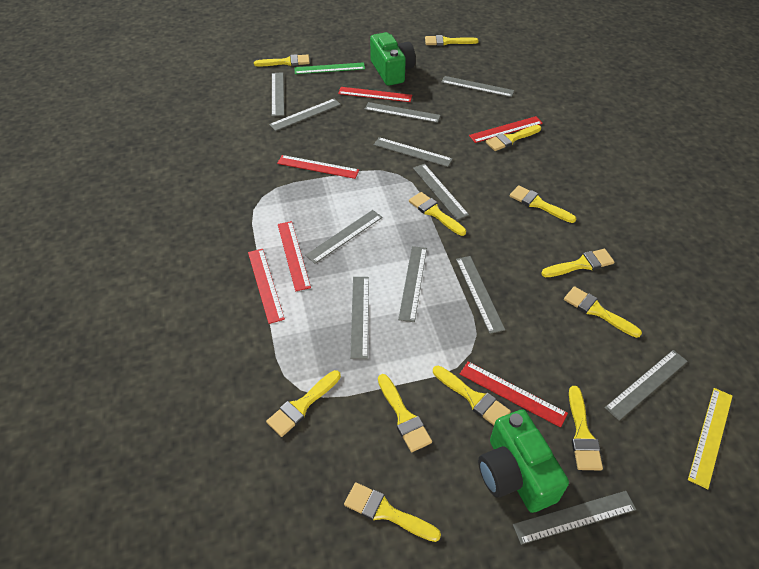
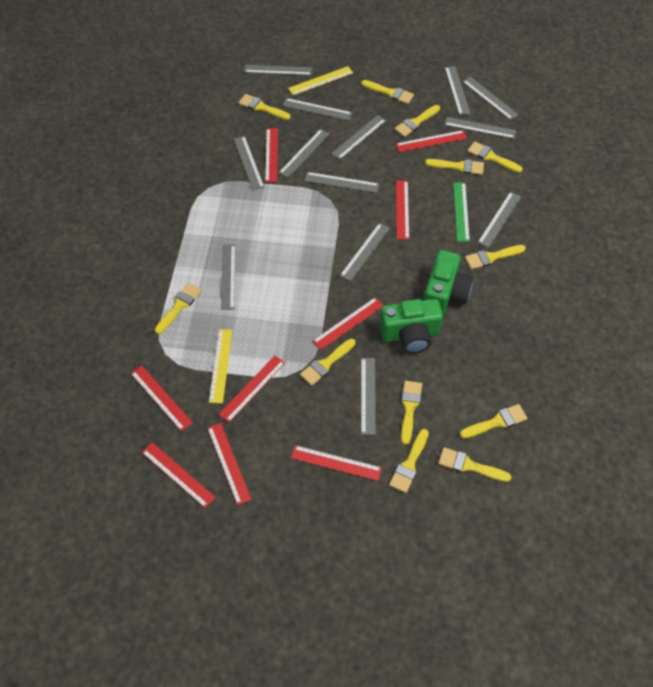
grey ruler: 12 -> 13
red ruler: 6 -> 9
yellow ruler: 1 -> 2

